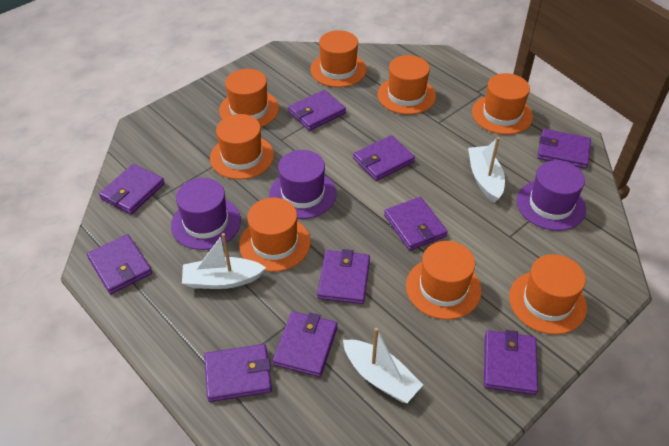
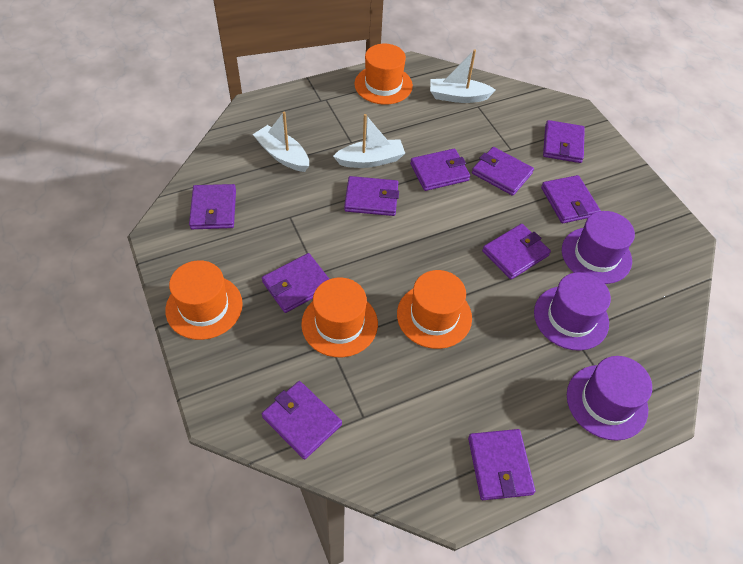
orange hat: 8 -> 4

